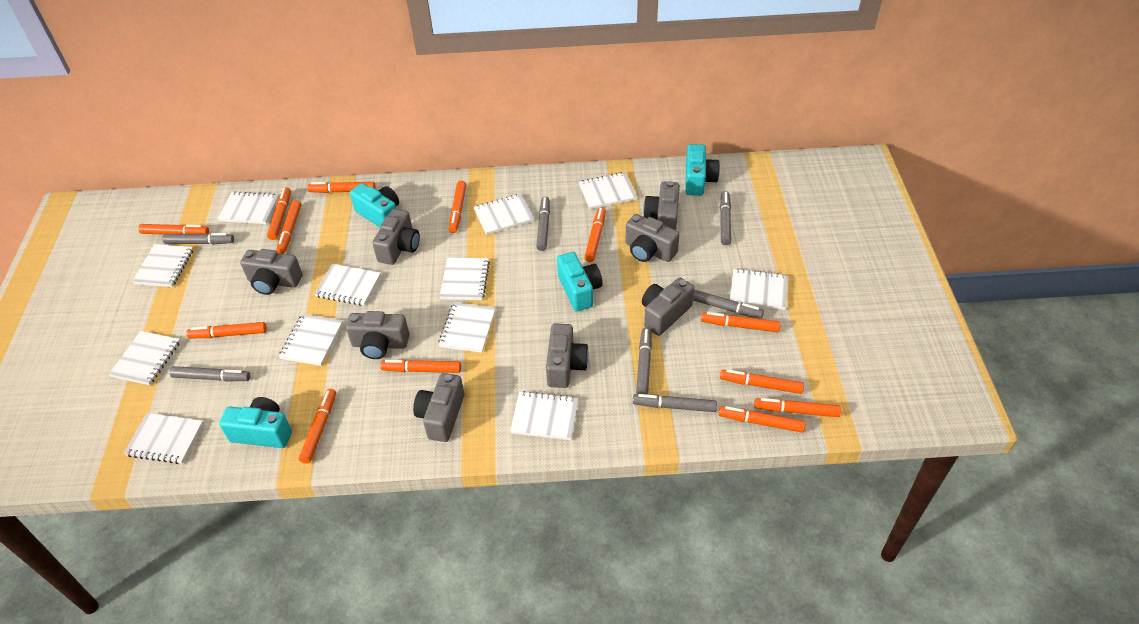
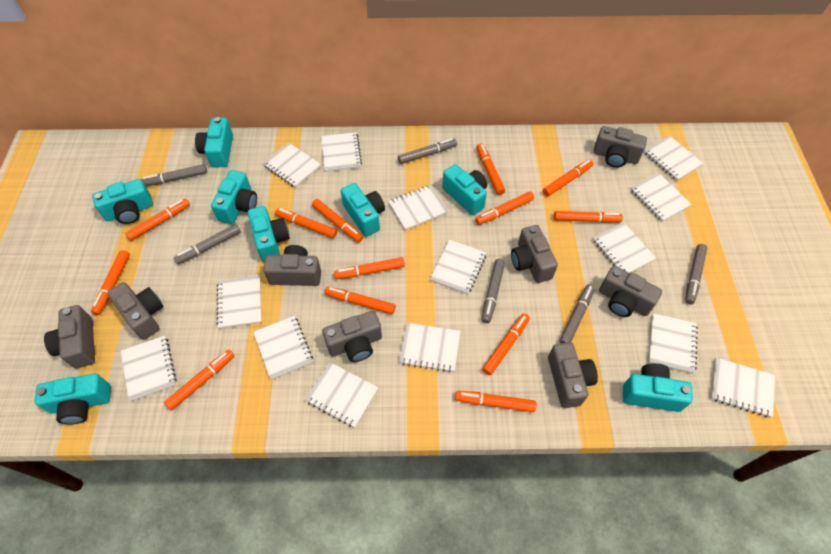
grey marker: 7 -> 6
turquoise camera: 4 -> 8
white notebook: 12 -> 14

